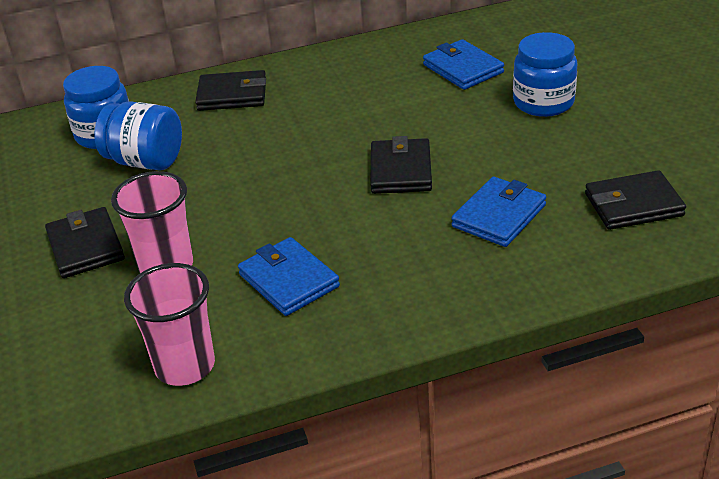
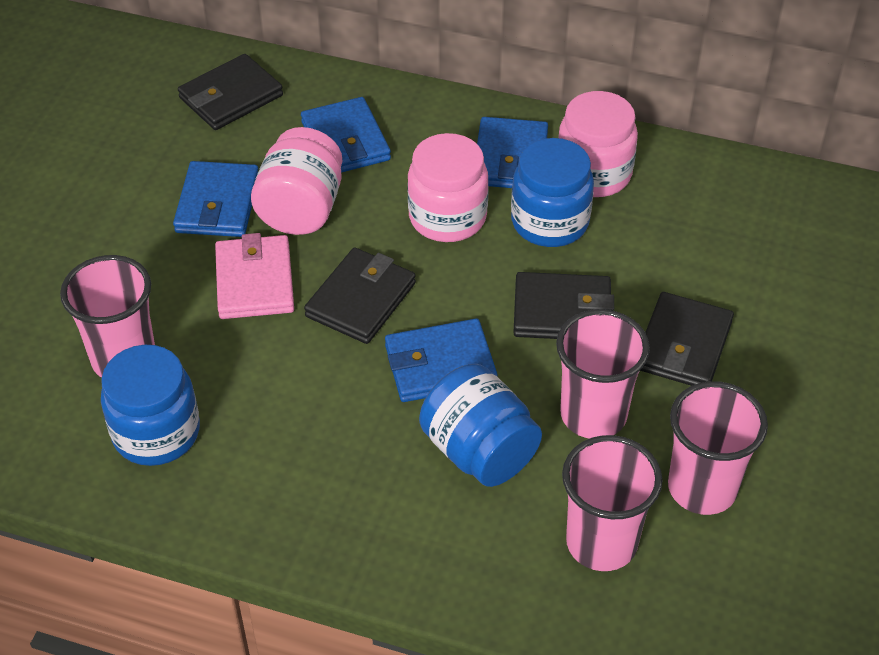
blue wallet: 3 -> 4
pink cup: 2 -> 4
pink jar: 0 -> 3
pink wallet: 0 -> 1

